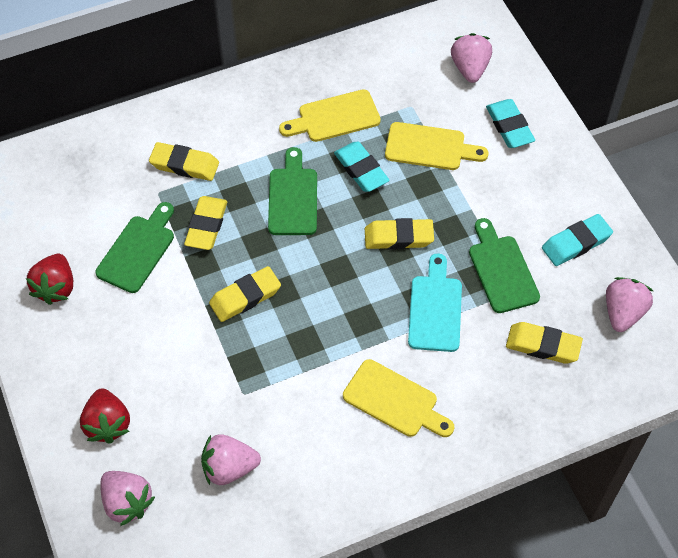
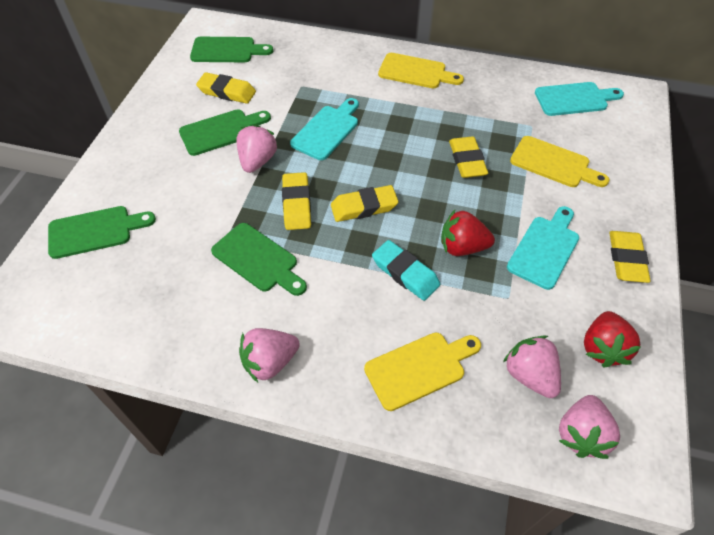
green cutting board: 3 -> 4
turquoise cutting board: 1 -> 3
turquoise eraser: 3 -> 1

